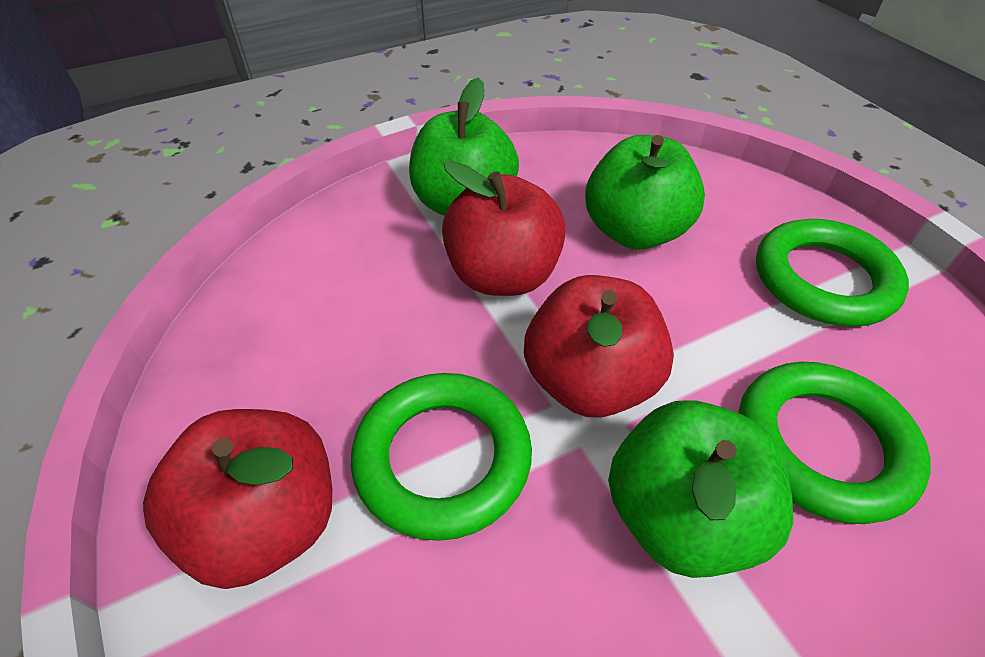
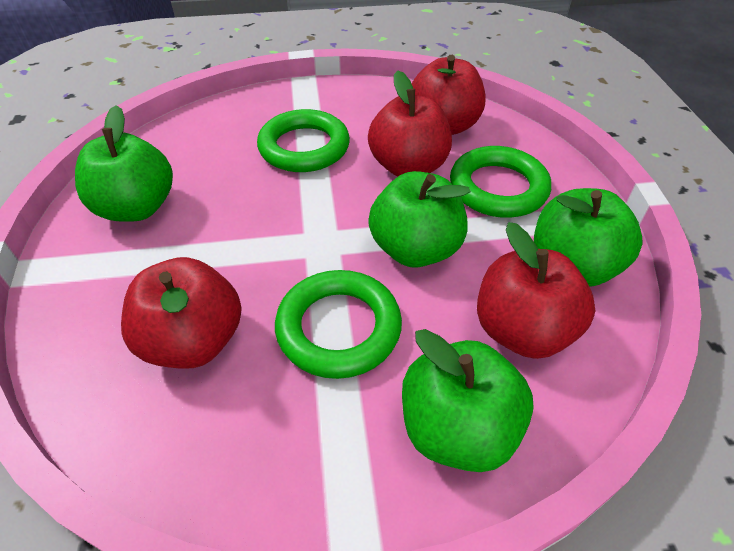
green apple: 3 -> 4
red apple: 3 -> 4

